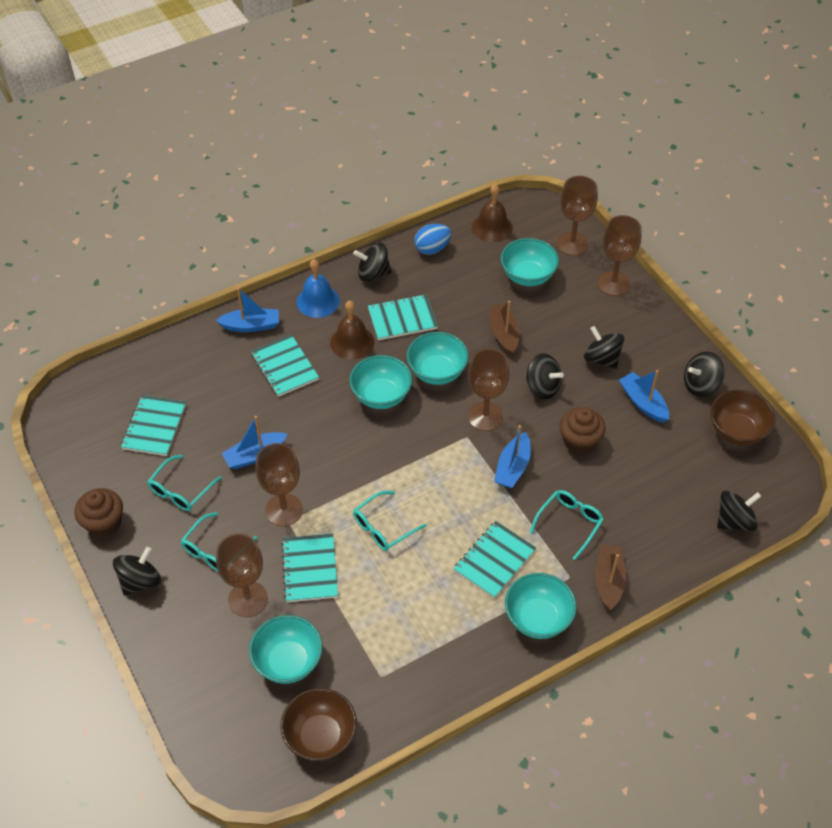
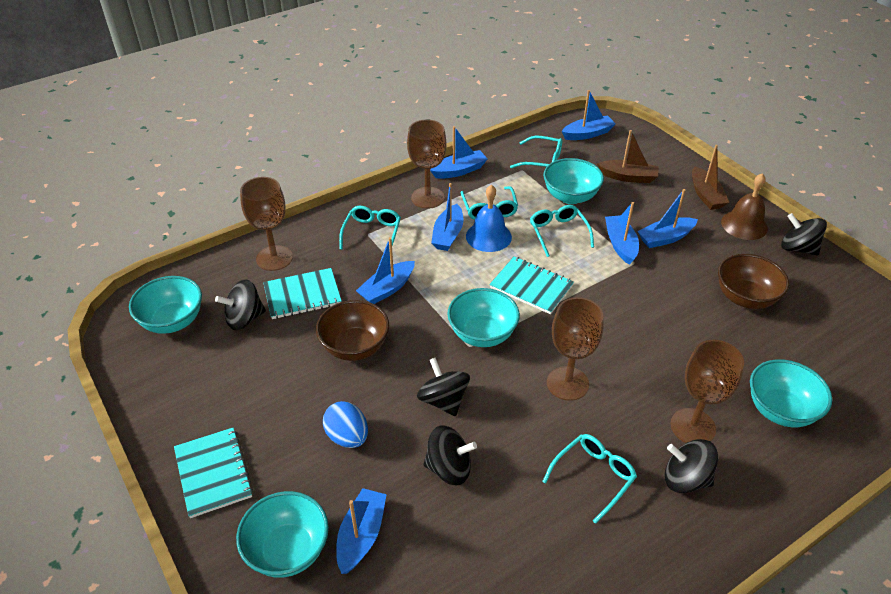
black spinning top: 6 -> 5
blue boat: 4 -> 7
brown bell: 2 -> 1
brown cupcake: 2 -> 0
brown goblet: 5 -> 4
turquoise glasses: 4 -> 5
turquoise notebook: 5 -> 3

